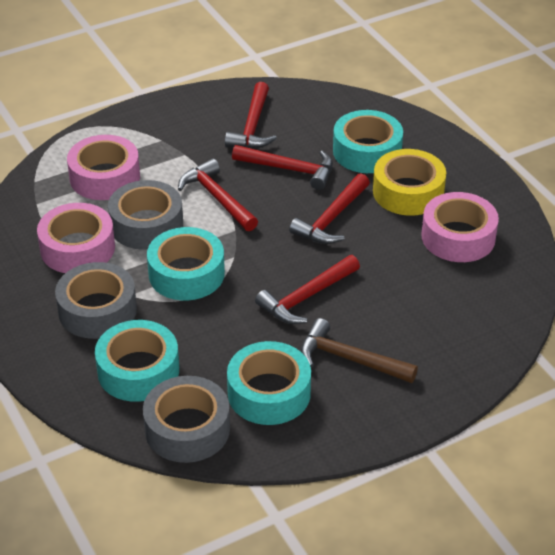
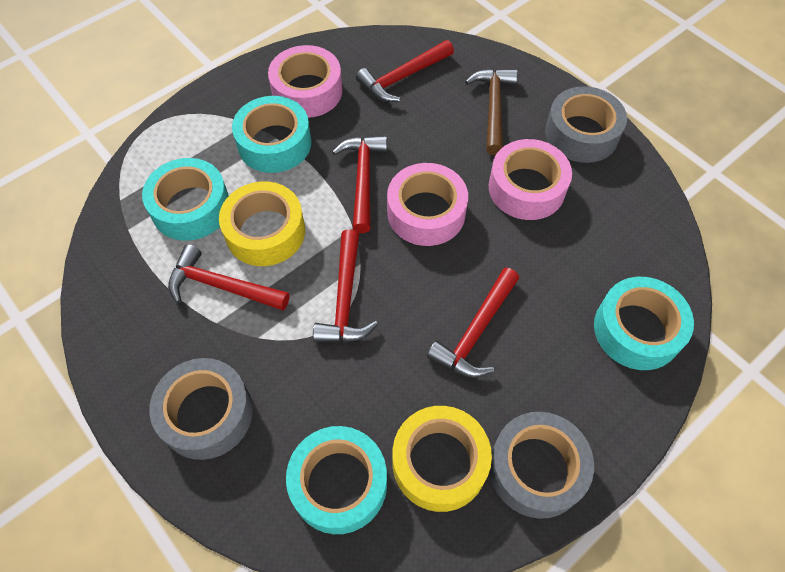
yellow tape: 1 -> 2

